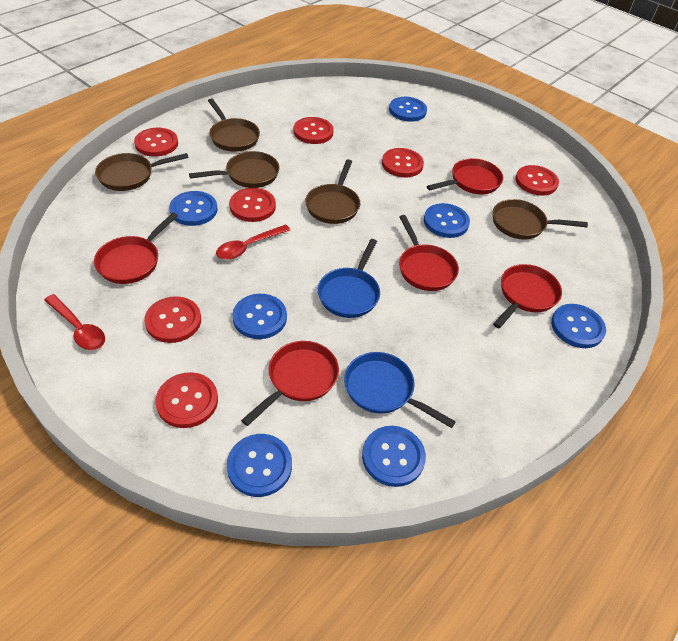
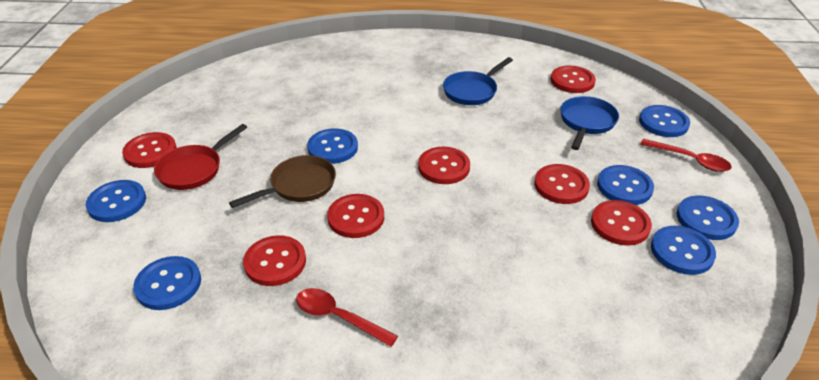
brown pan: 5 -> 1
red pan: 5 -> 1

